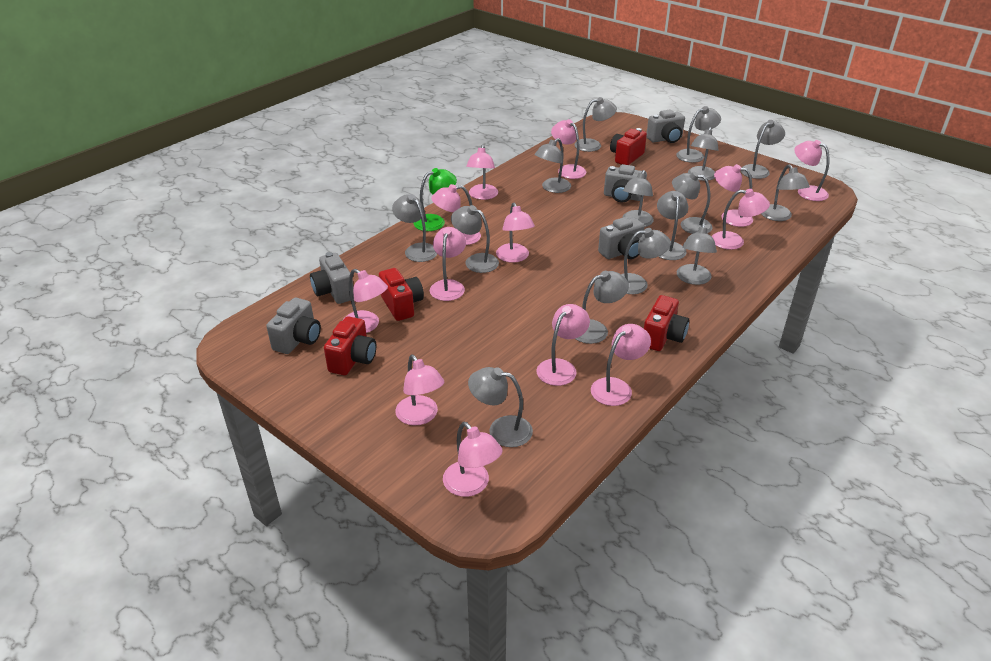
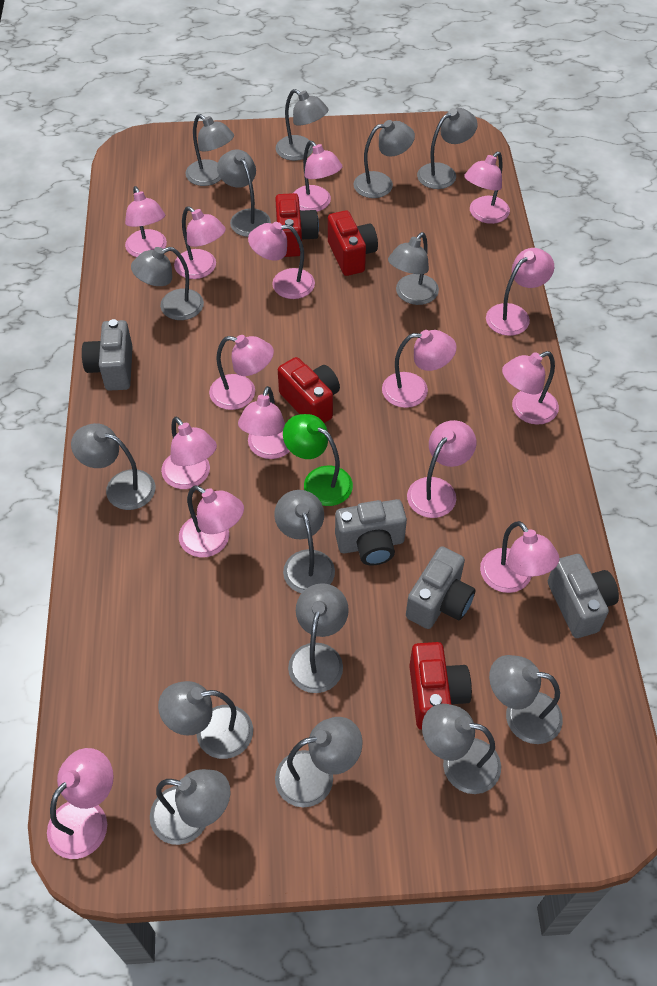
grey camera: 5 -> 4
pink lamp: 13 -> 15

